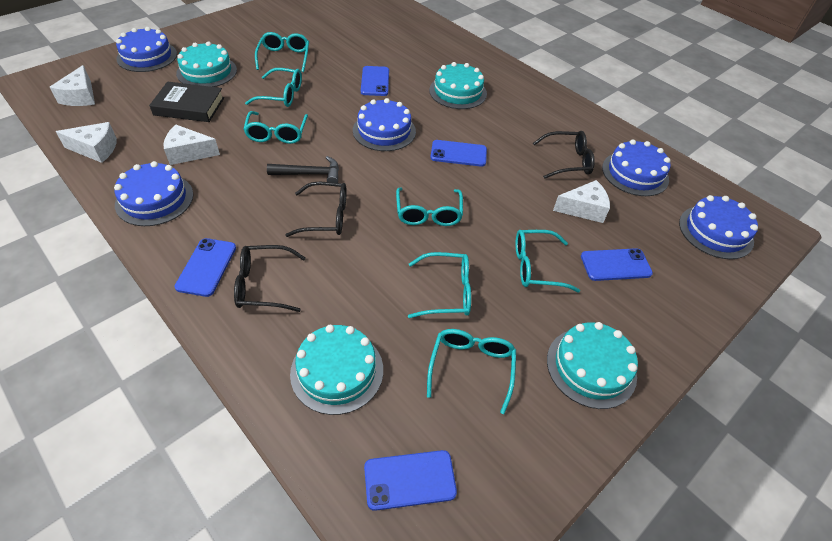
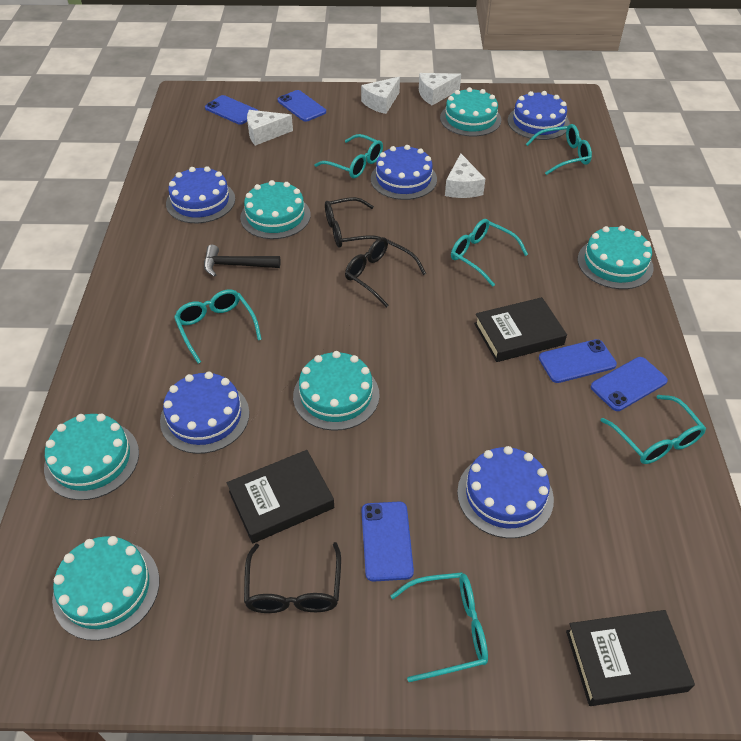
black book: 1 -> 3
turquoise cake: 4 -> 6
turquoise glasses: 7 -> 6

